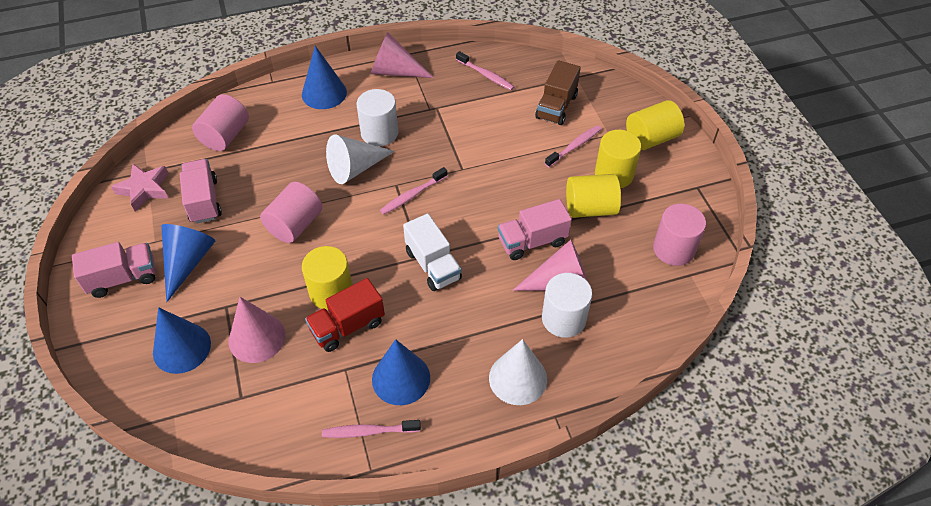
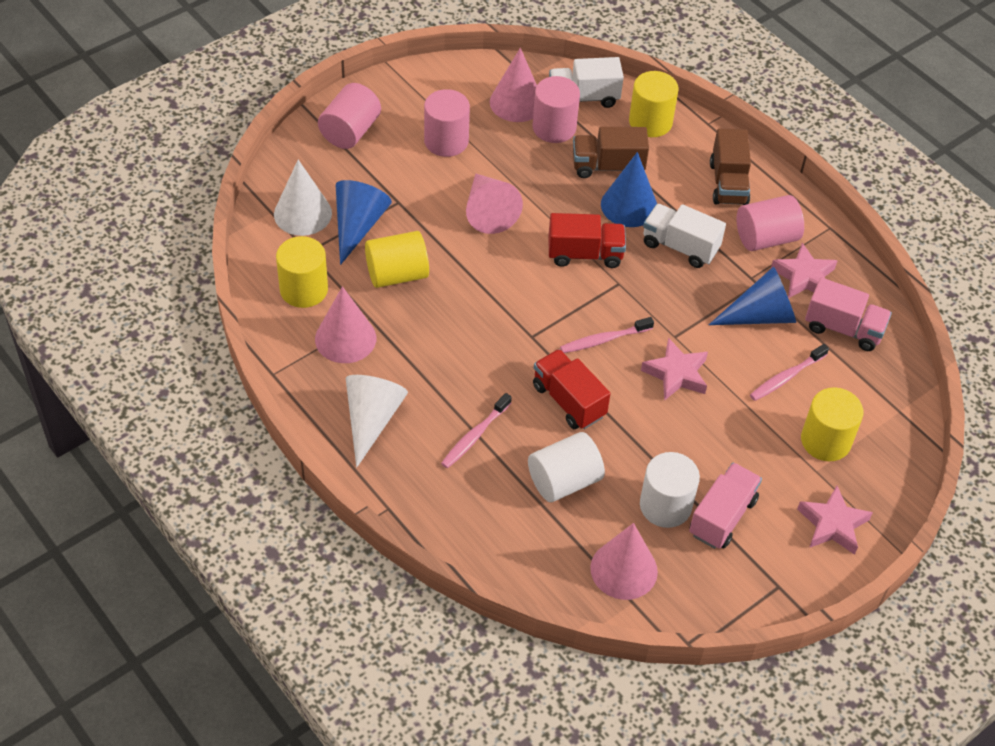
blue cone: 4 -> 3
brown truck: 1 -> 2
pink cone: 3 -> 4
pink cylinder: 3 -> 4
pink star: 1 -> 3
pink toothbrush: 4 -> 3
pink truck: 3 -> 2
red truck: 1 -> 2
white truck: 1 -> 2

